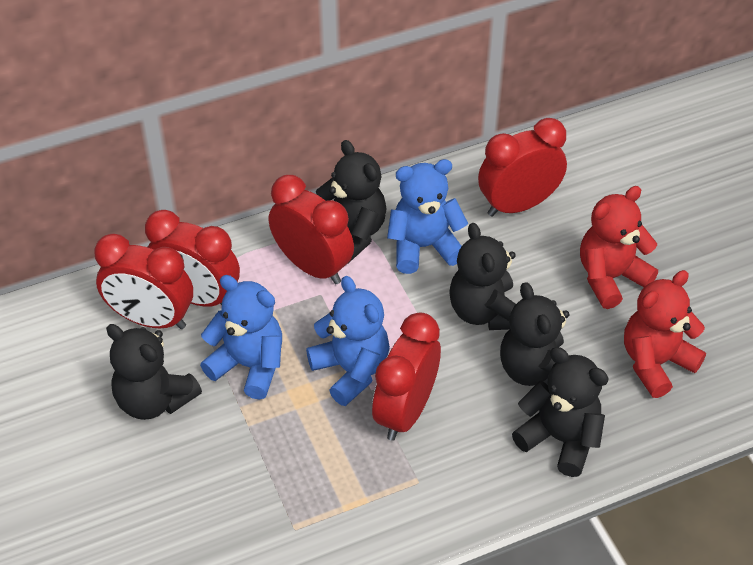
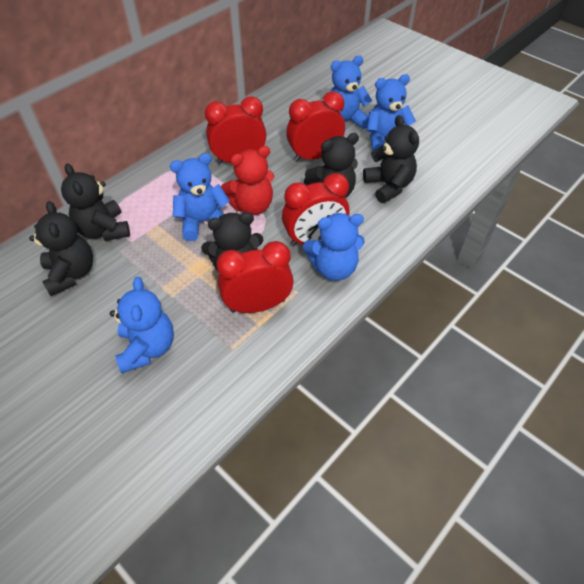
blue teddy bear: 3 -> 5
red clock: 5 -> 4
red teddy bear: 2 -> 1

